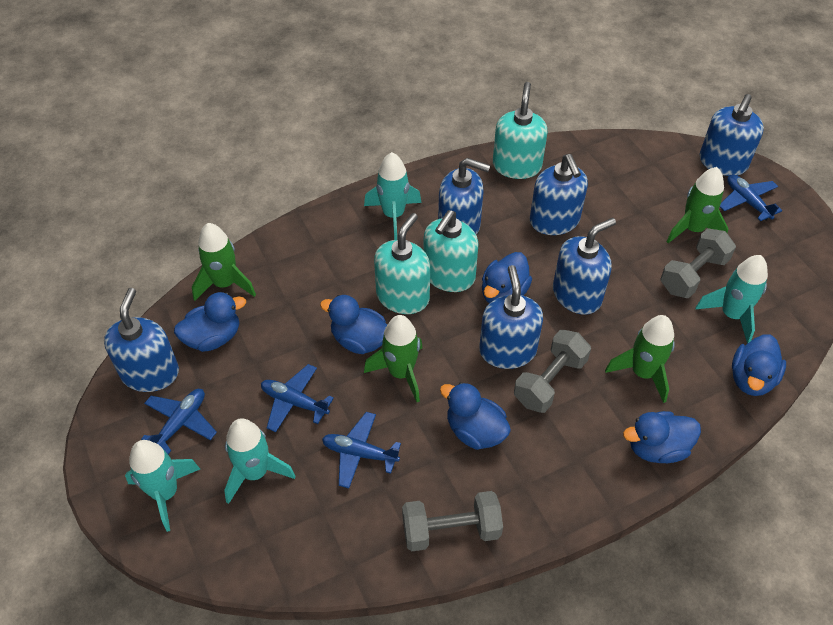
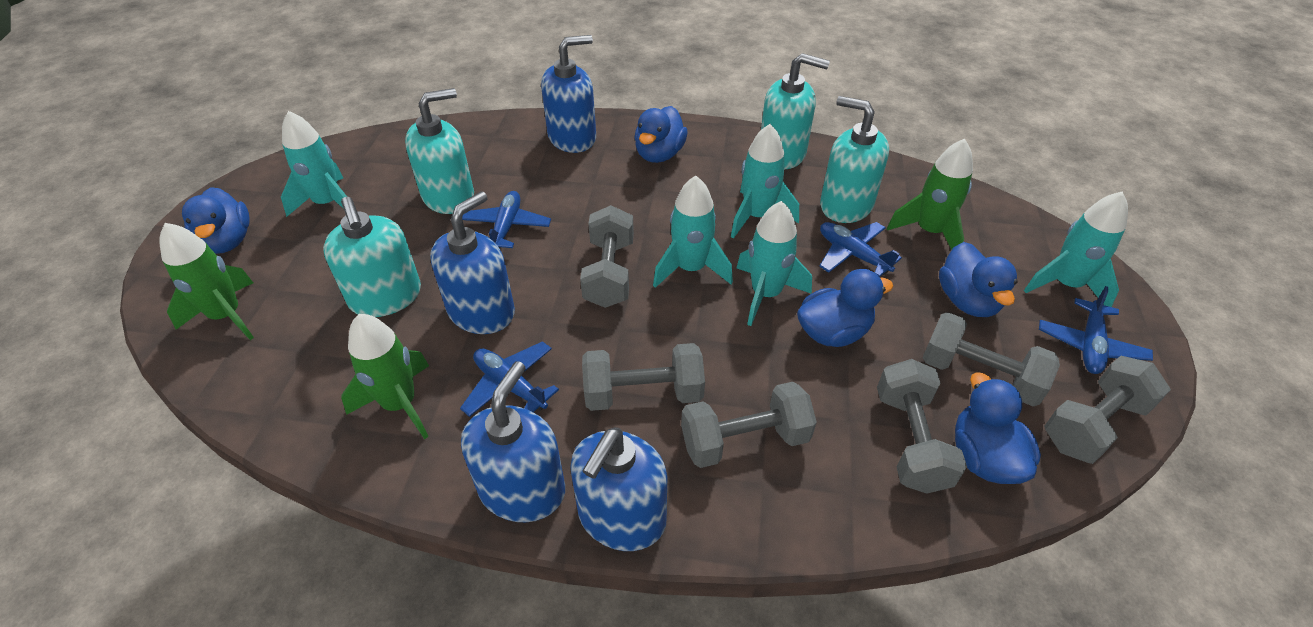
blue duck: 6 -> 5
blue soap dispenser: 6 -> 4
green rocket: 4 -> 3
grey dumbbell: 3 -> 6
turquoise rocket: 4 -> 5
turquoise soap dispenser: 3 -> 4

